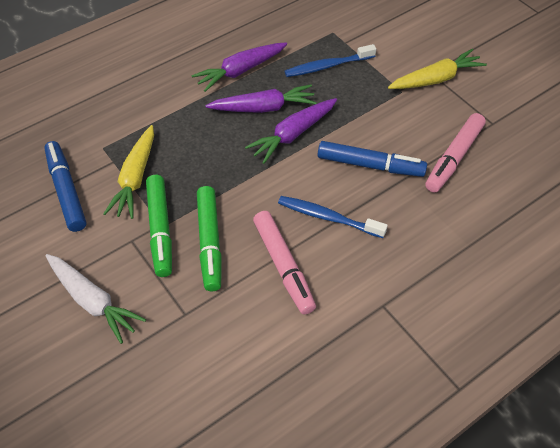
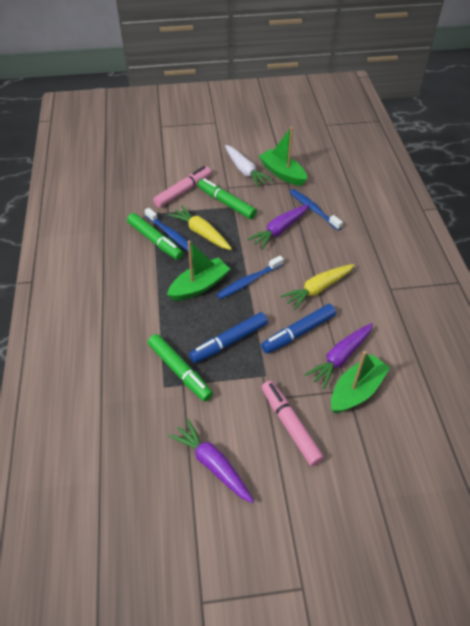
blue toothbrush: 2 -> 3
green boat: 0 -> 3
green marker: 2 -> 3

